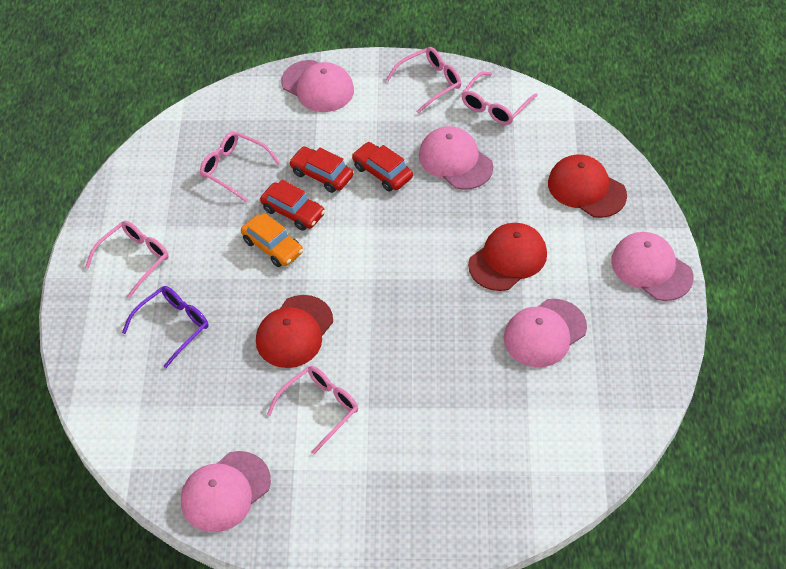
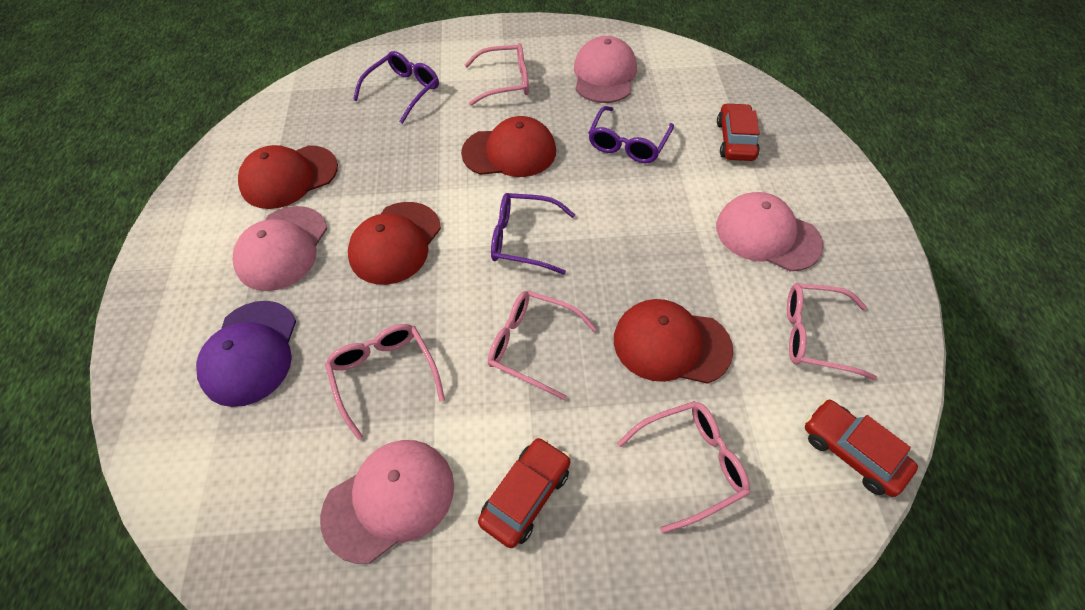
orange car: 1 -> 0
pink cap: 5 -> 4
purple cap: 0 -> 1
purple glasses: 1 -> 3
red cap: 3 -> 4

